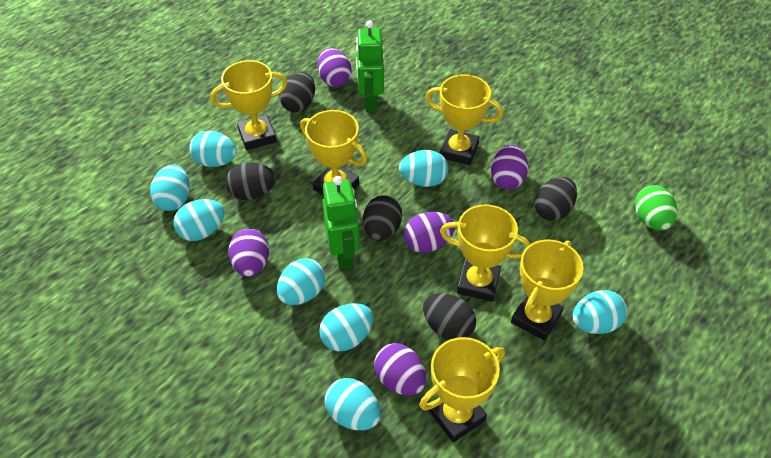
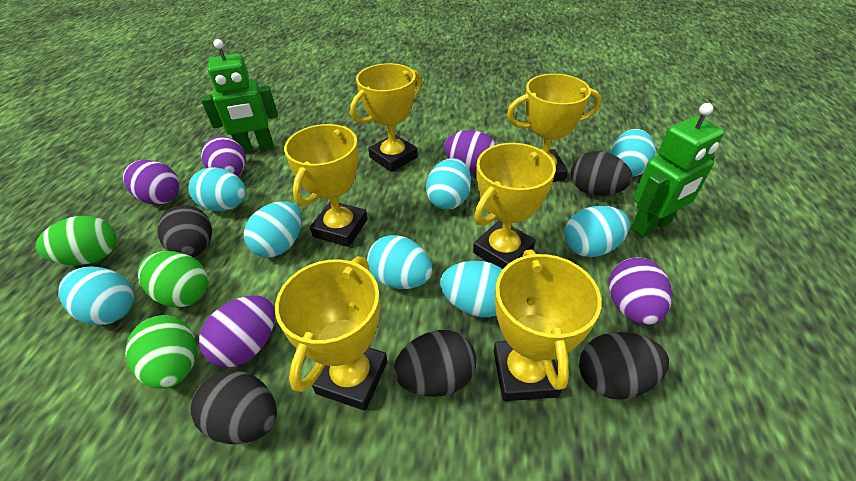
green egg: 1 -> 3

